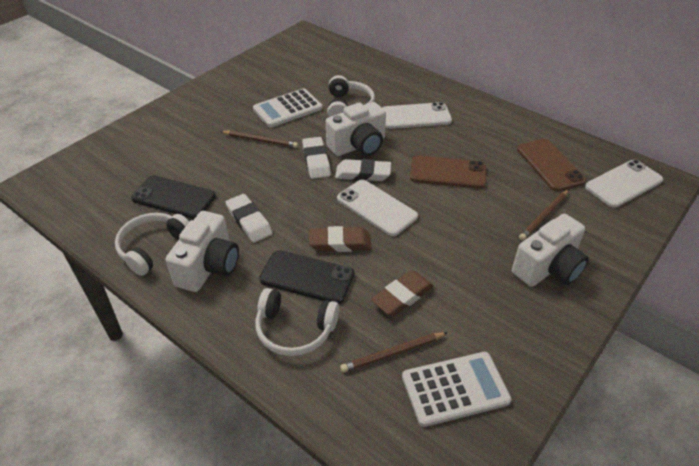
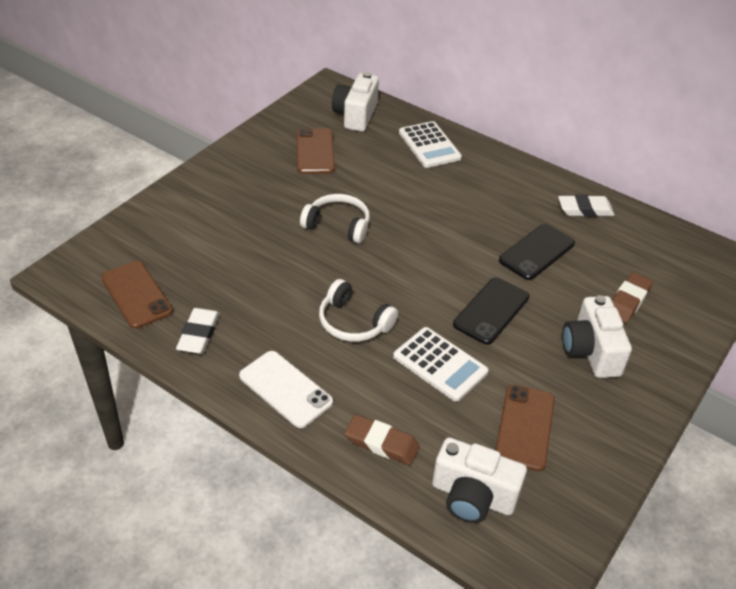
brown pencil: 3 -> 0
brown phone: 2 -> 3
white eraser: 3 -> 2
white headphones: 3 -> 2
white phone: 3 -> 1

